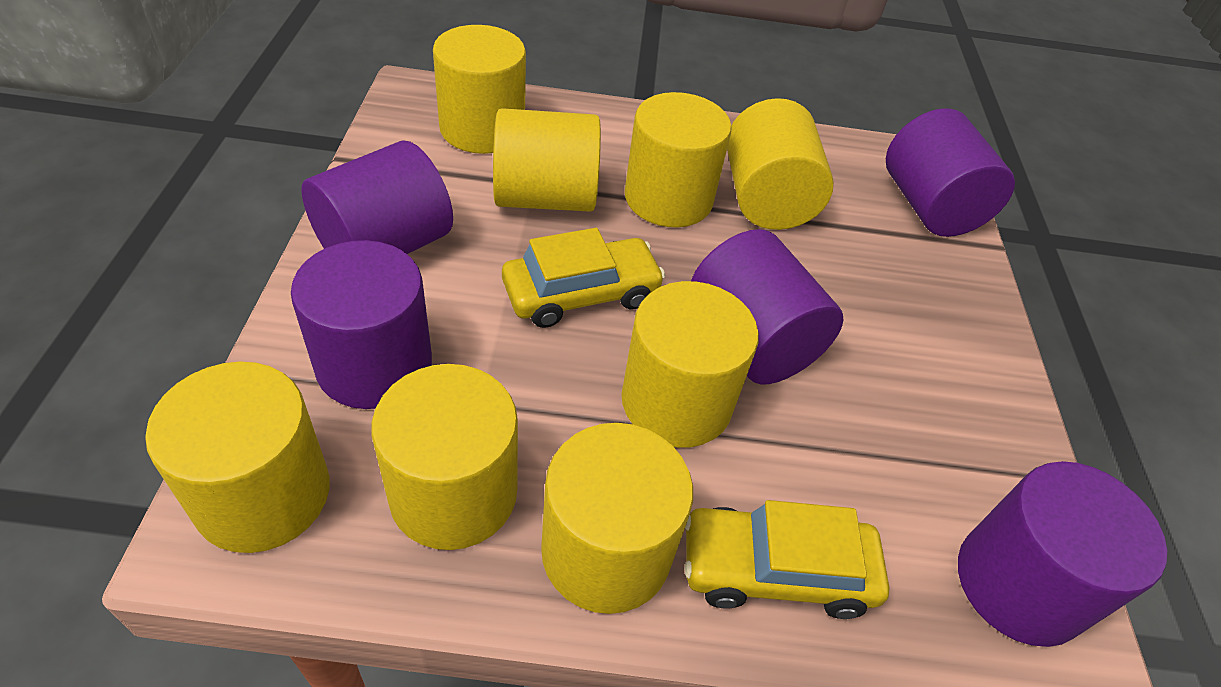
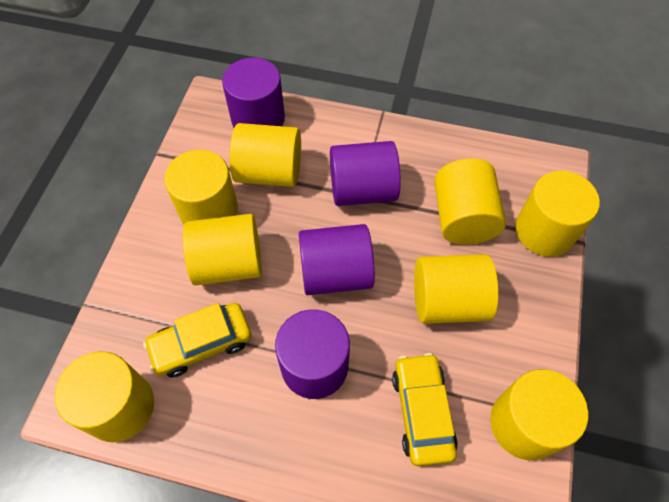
purple cylinder: 5 -> 4

